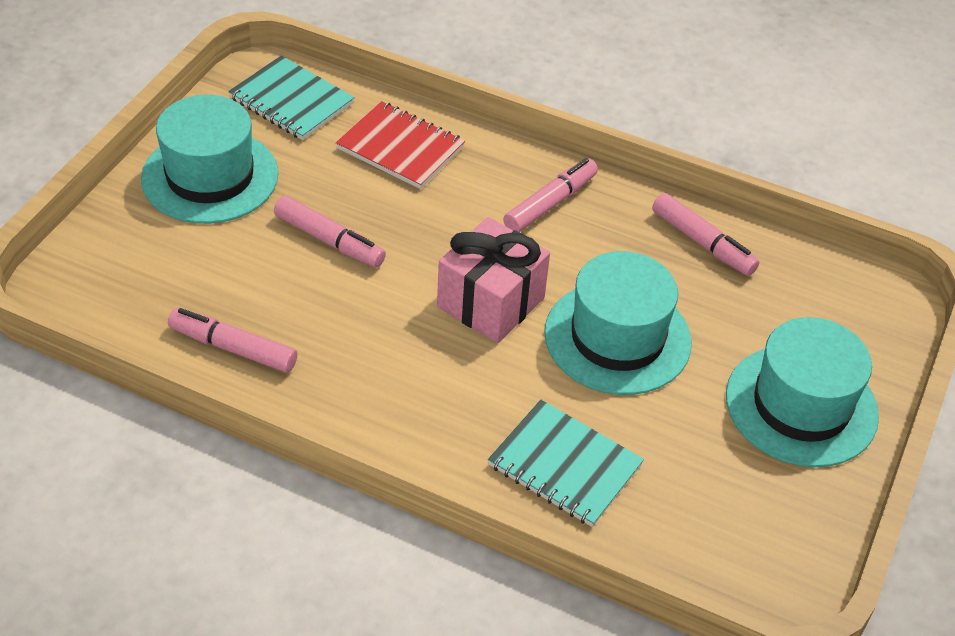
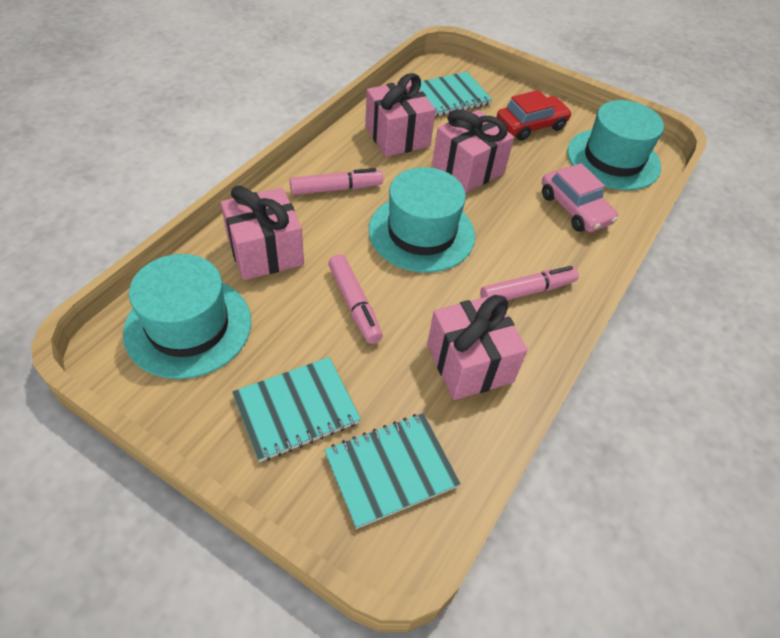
pink car: 0 -> 1
pink gift: 1 -> 4
pink marker: 4 -> 3
red car: 0 -> 1
red notebook: 1 -> 0
turquoise notebook: 2 -> 3

